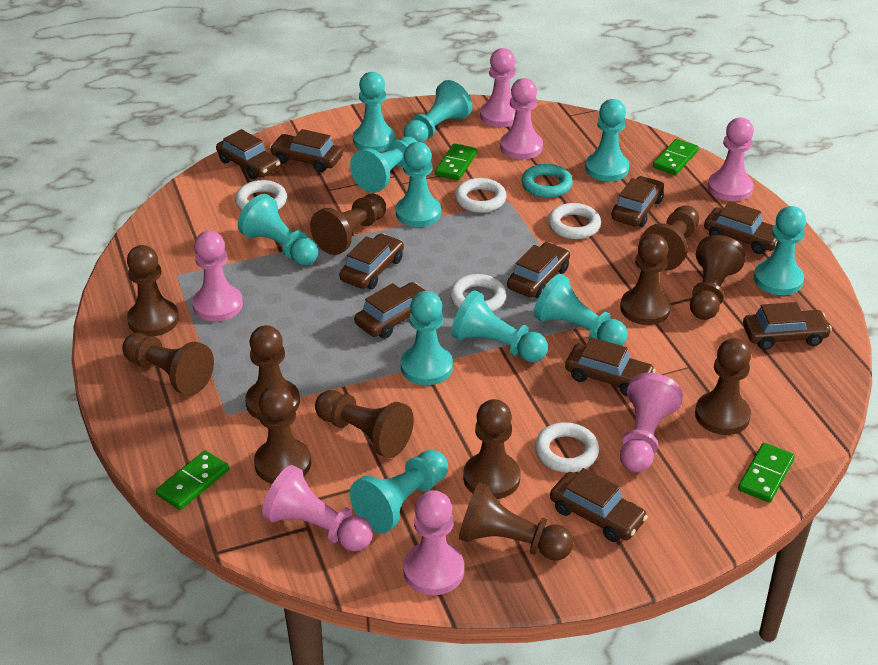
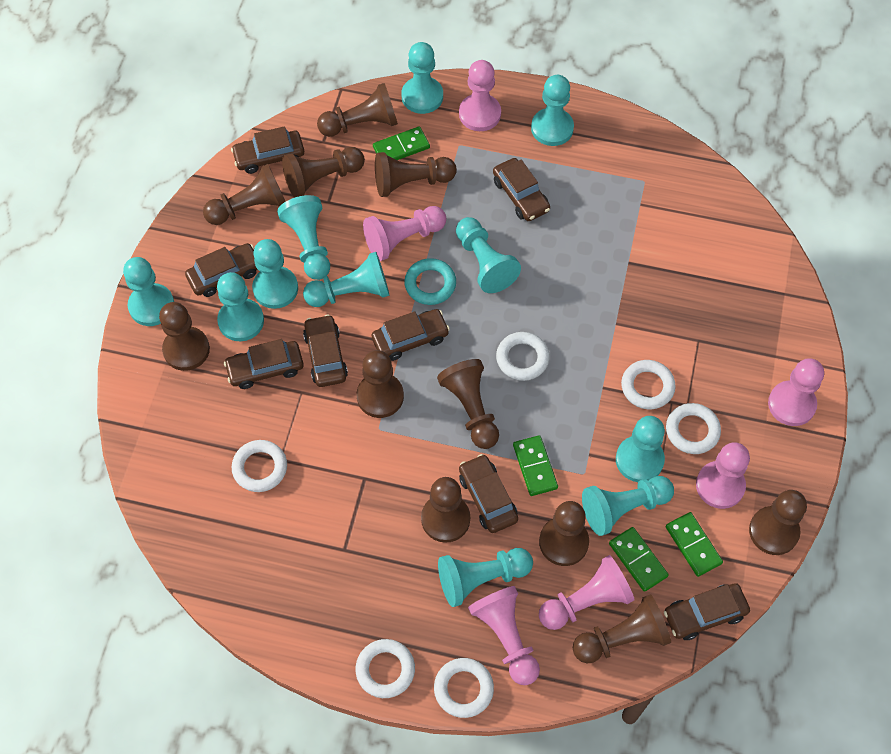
brown car: 10 -> 8
brown pawn: 12 -> 11
pink pawn: 7 -> 6
white ring: 5 -> 6

